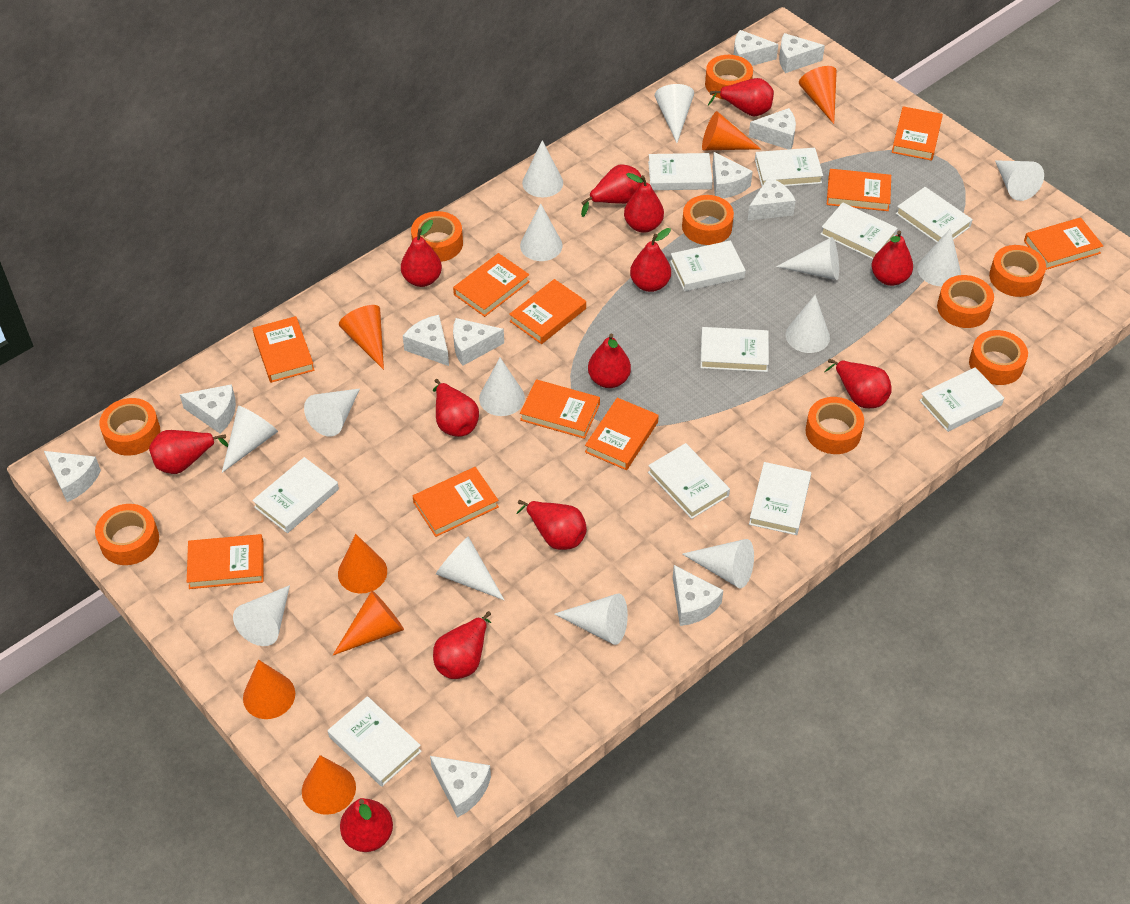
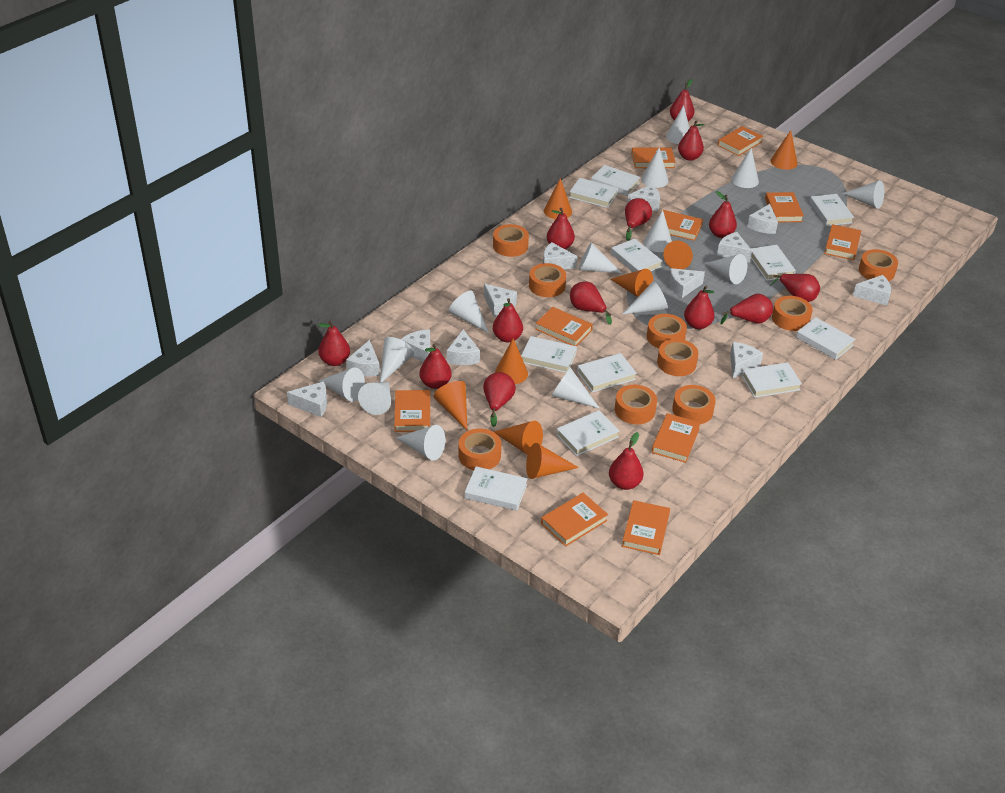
orange cone: 7 -> 8
red pear: 13 -> 14
white cheese: 11 -> 12

